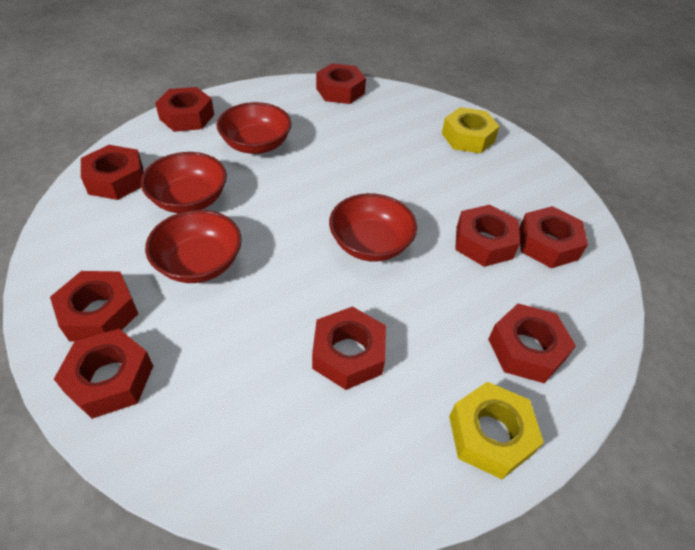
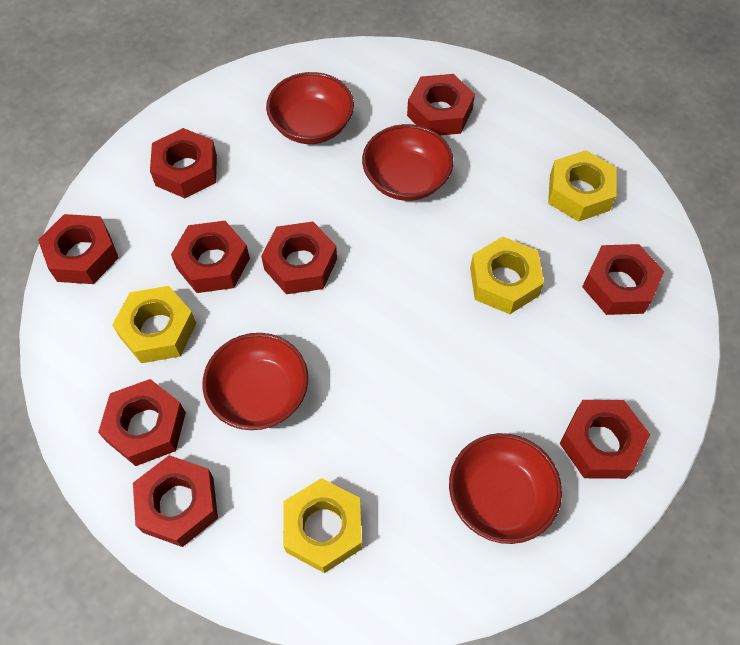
yellow nut: 2 -> 4

